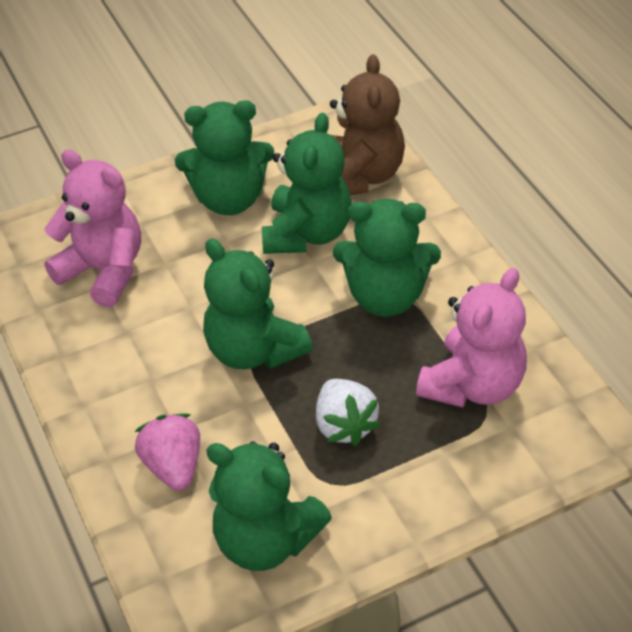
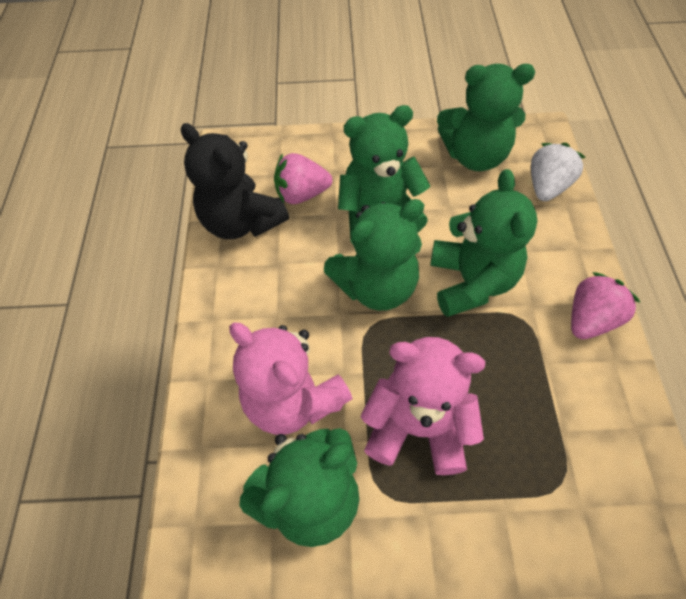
black teddy bear: 0 -> 1
brown teddy bear: 1 -> 0
pink strawberry: 1 -> 2

